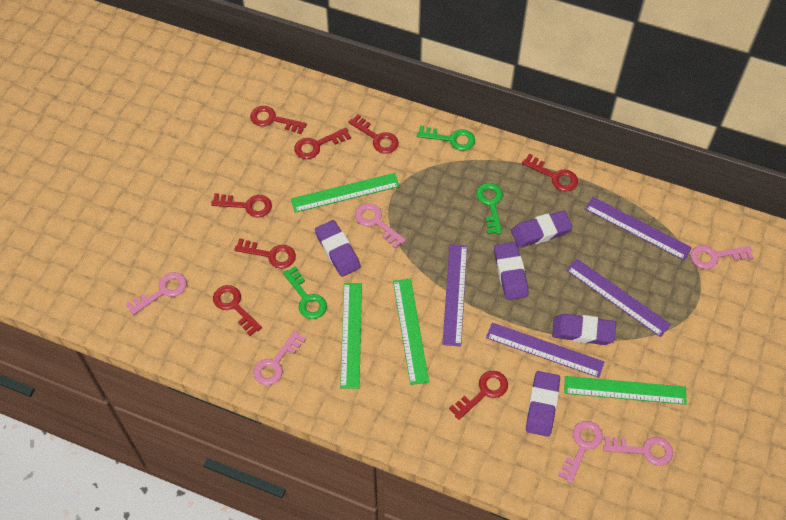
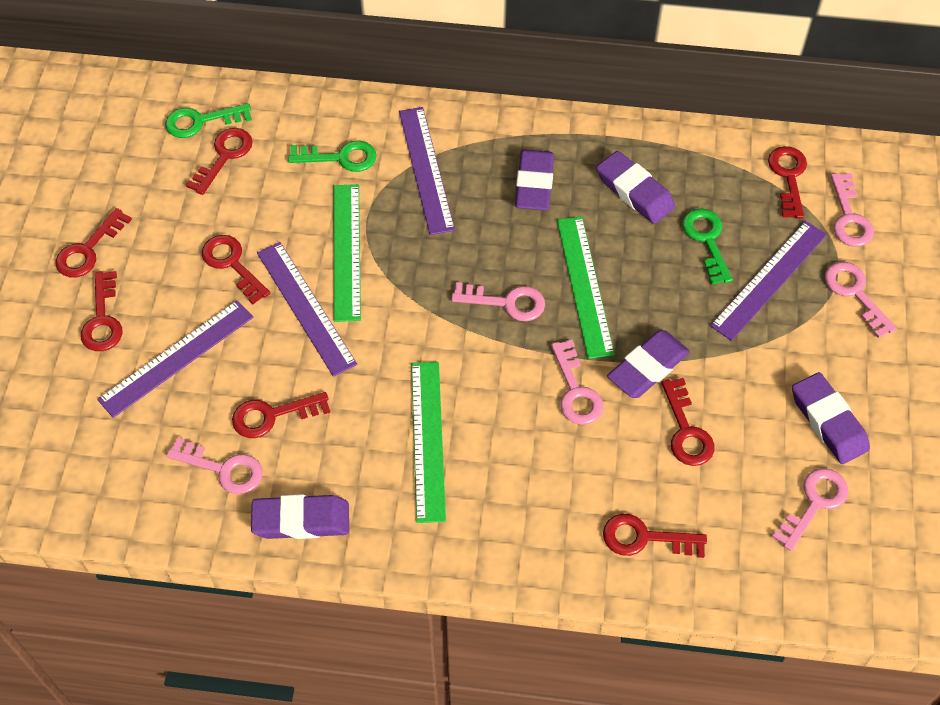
green ruler: 4 -> 3

